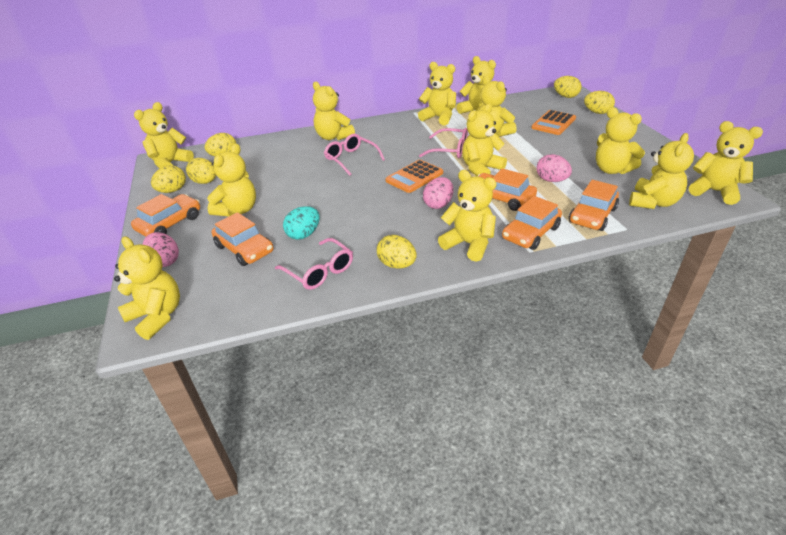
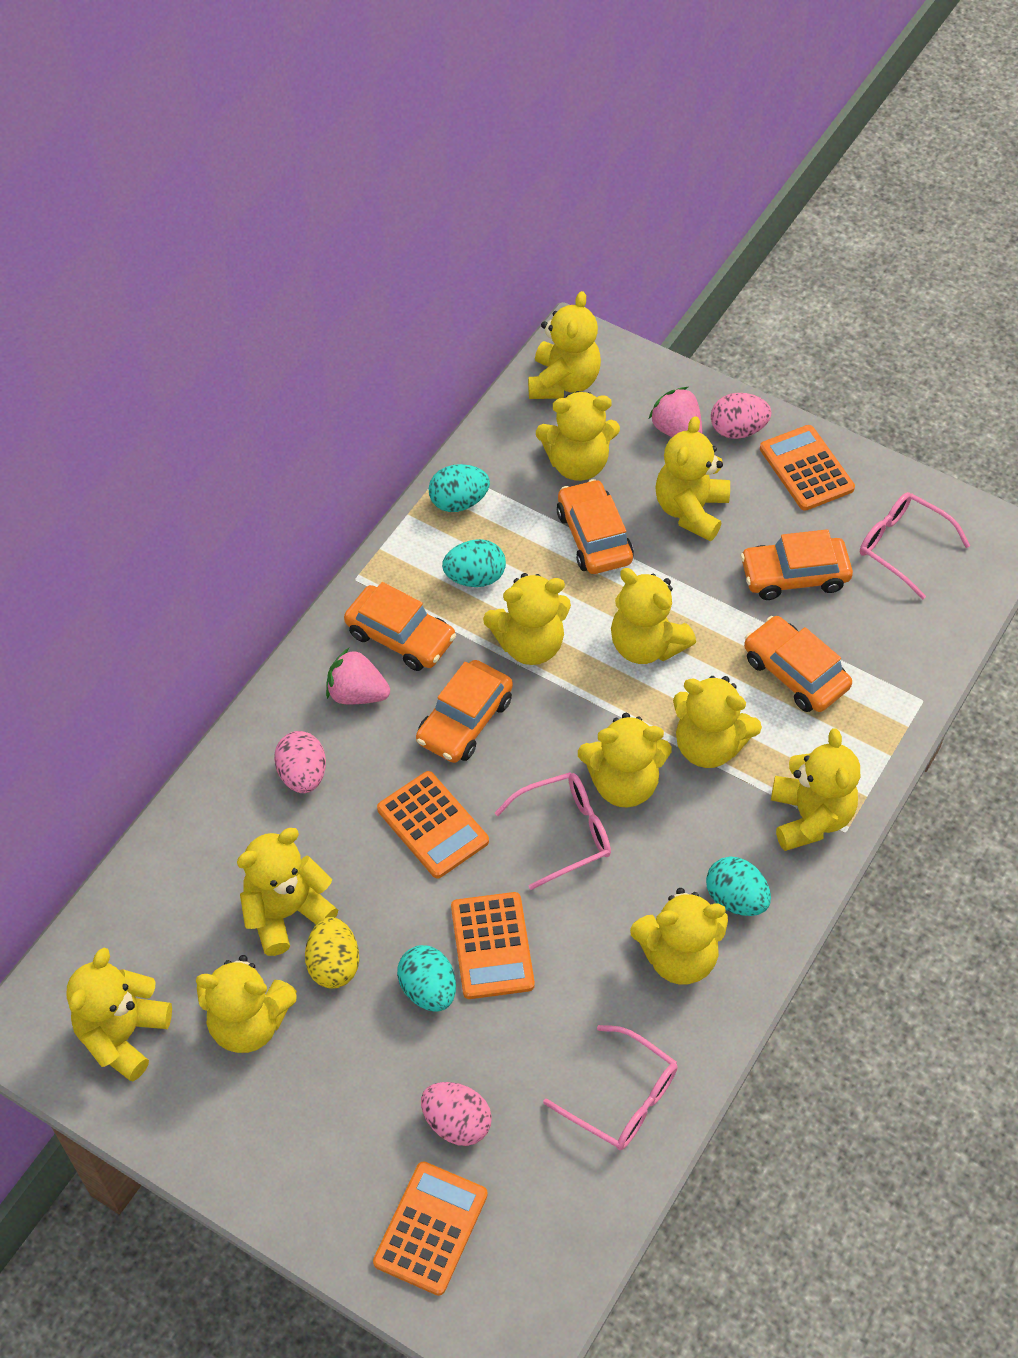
orange calculator: 2 -> 4
pink strawberry: 0 -> 2
turquoise egg: 1 -> 4
yellow egg: 6 -> 1

